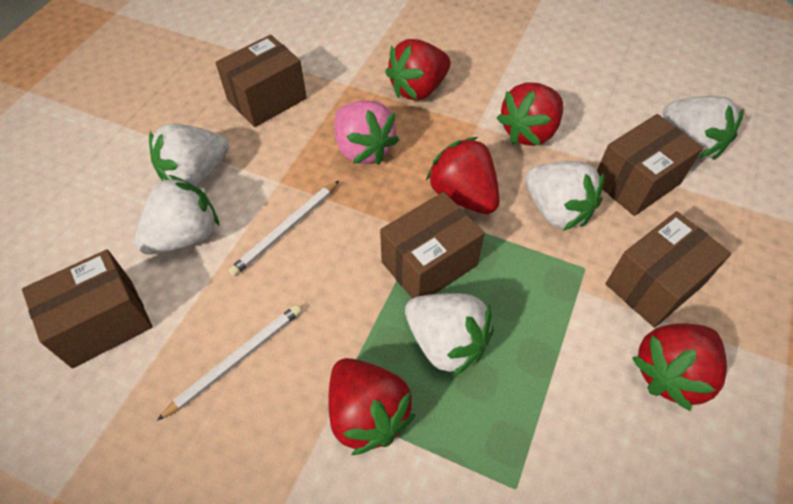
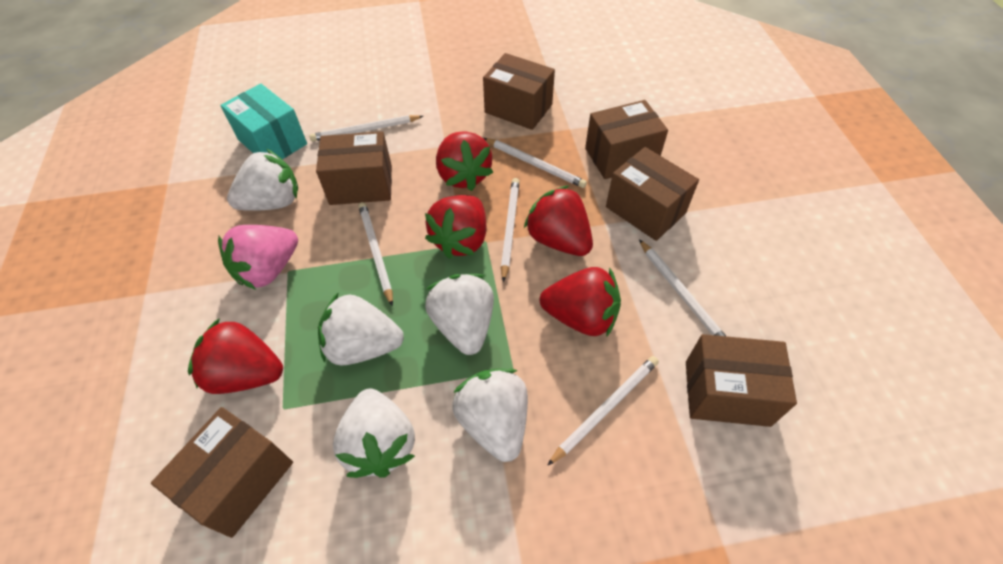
brown box: 5 -> 6
turquoise box: 0 -> 1
white pencil: 2 -> 6

